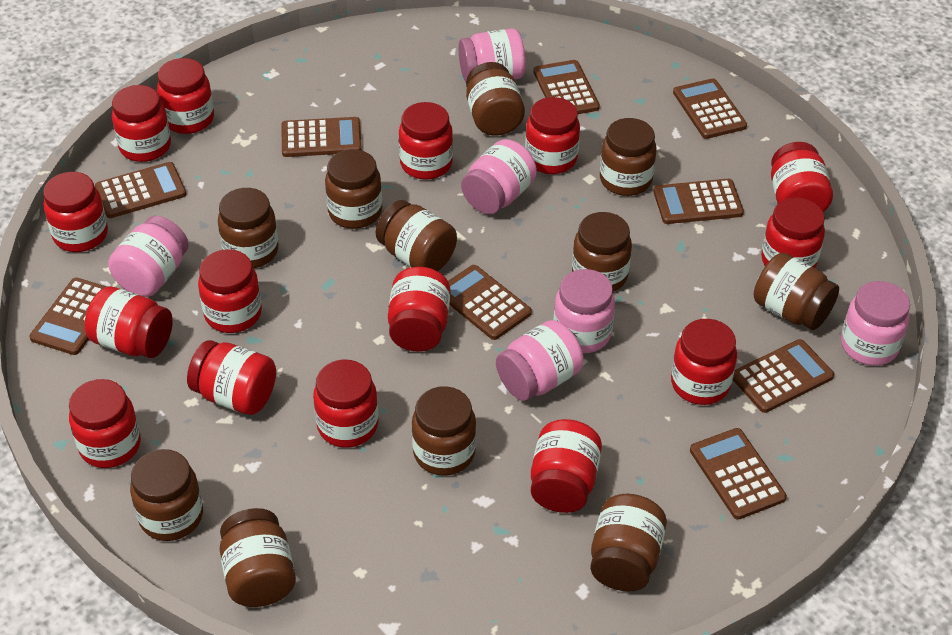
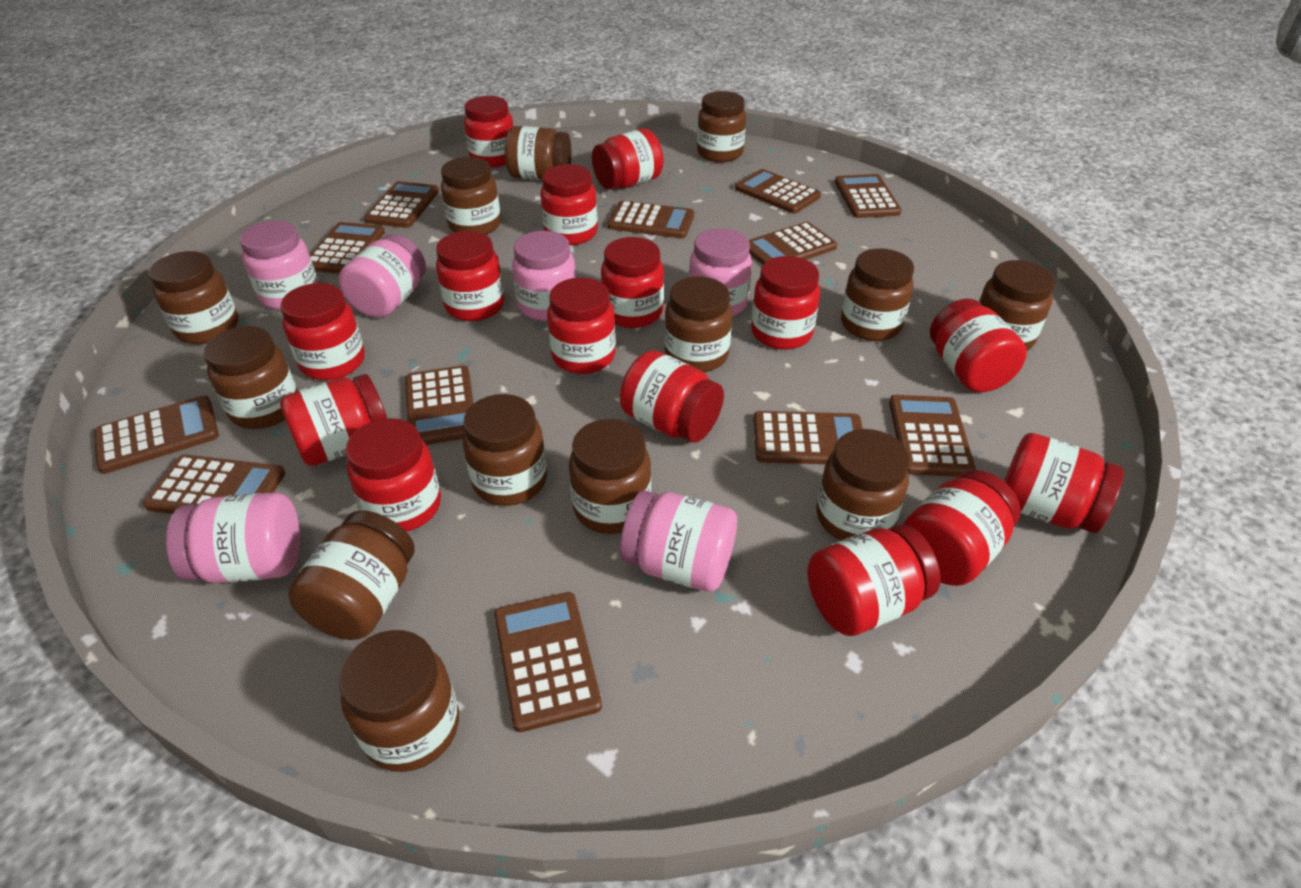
brown calculator: 9 -> 12
brown jar: 11 -> 13

